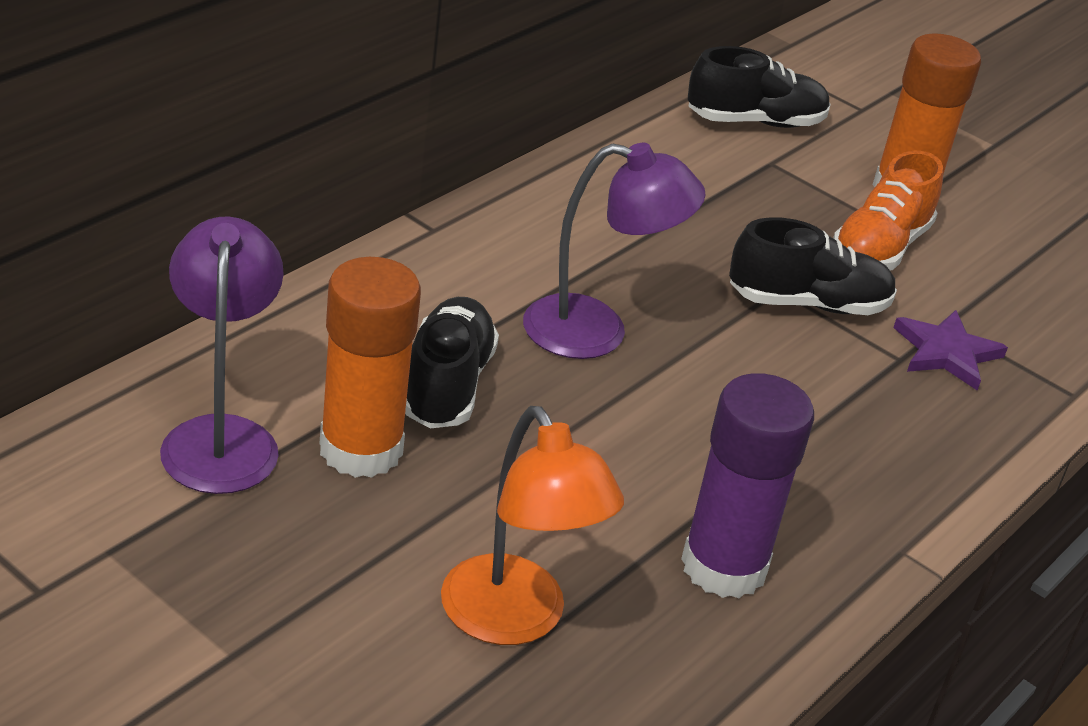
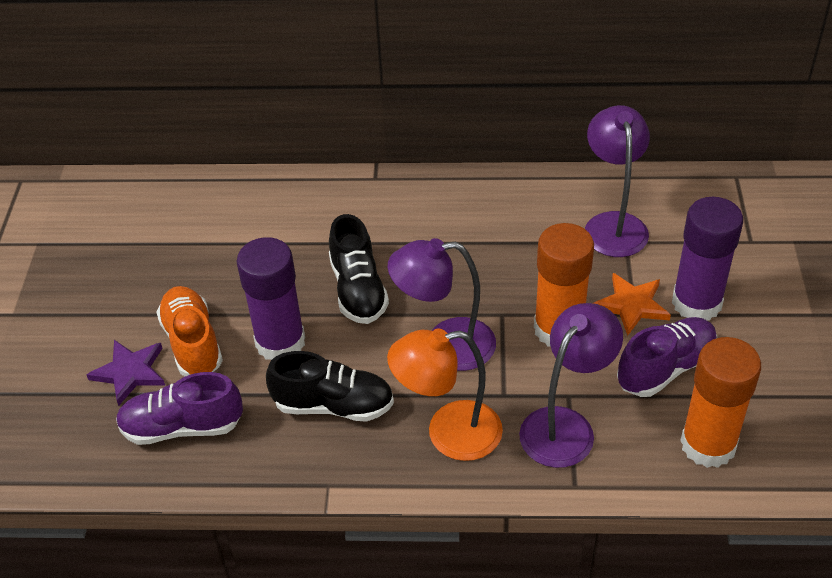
black shoe: 3 -> 2
orange star: 0 -> 1
purple glue stick: 1 -> 2
purple lamp: 2 -> 3
purple shoe: 0 -> 2

